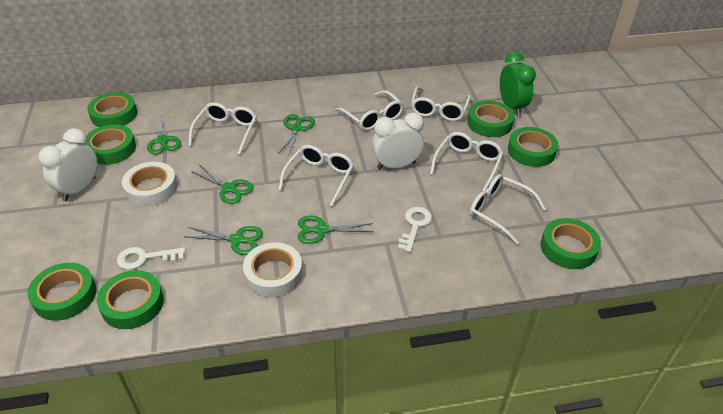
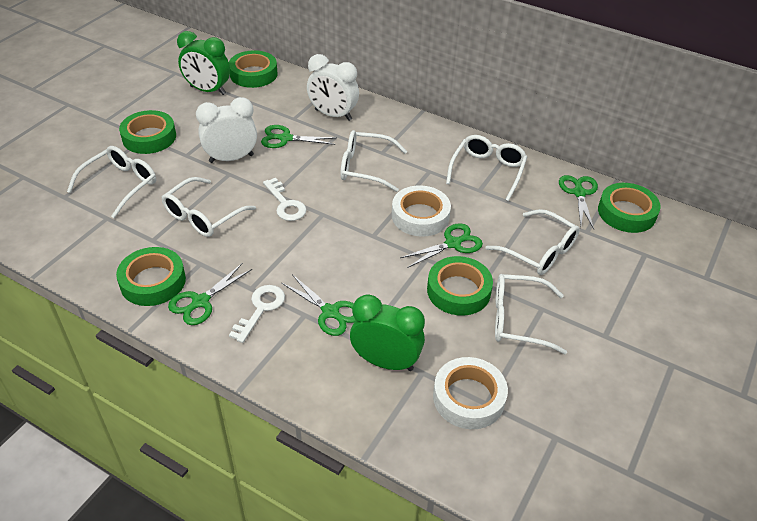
green clock: 1 -> 2
green tape: 7 -> 5

